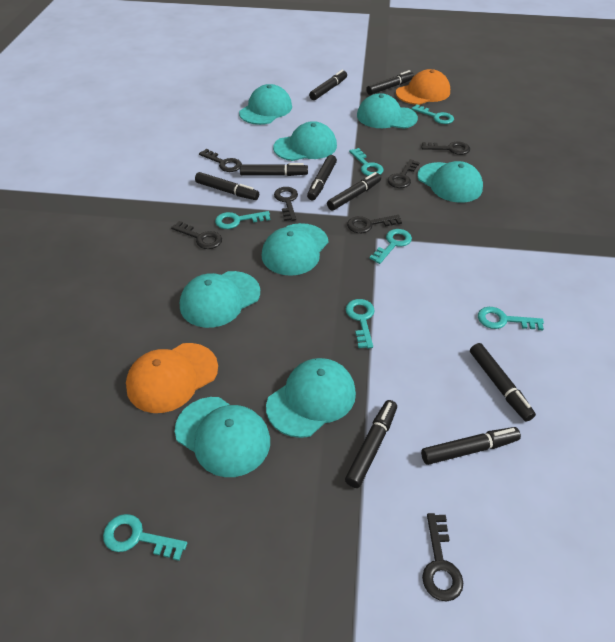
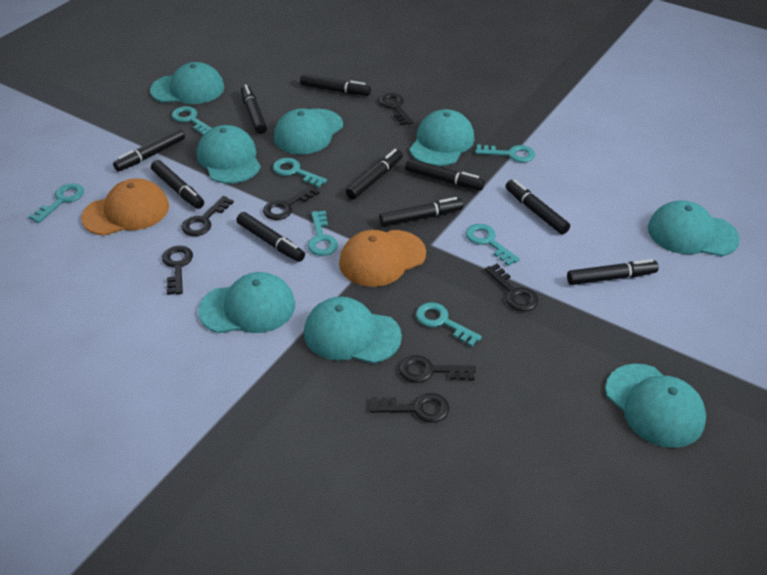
black marker: 9 -> 10

